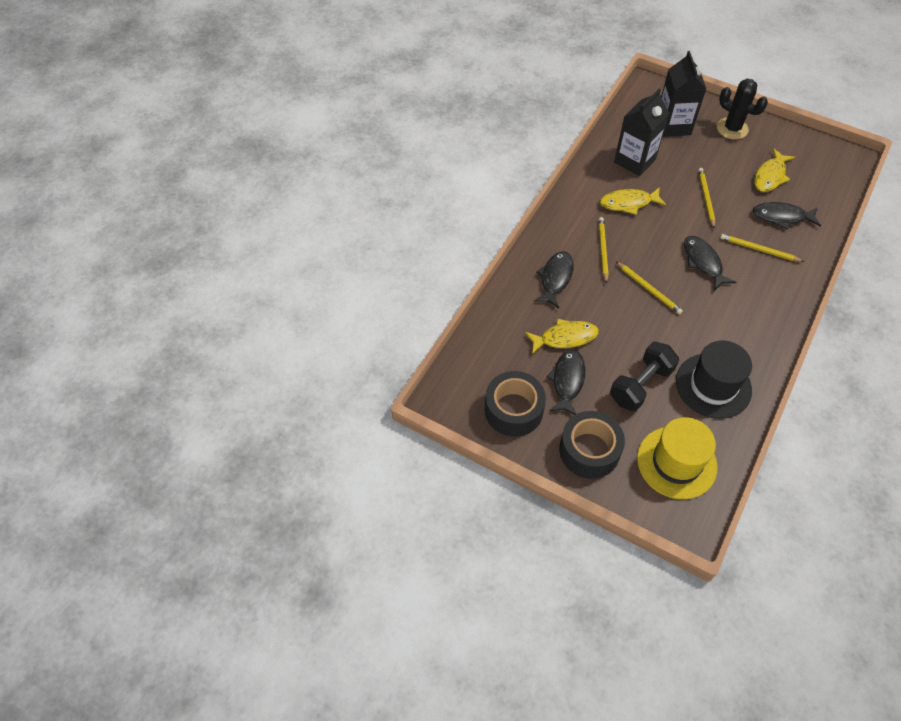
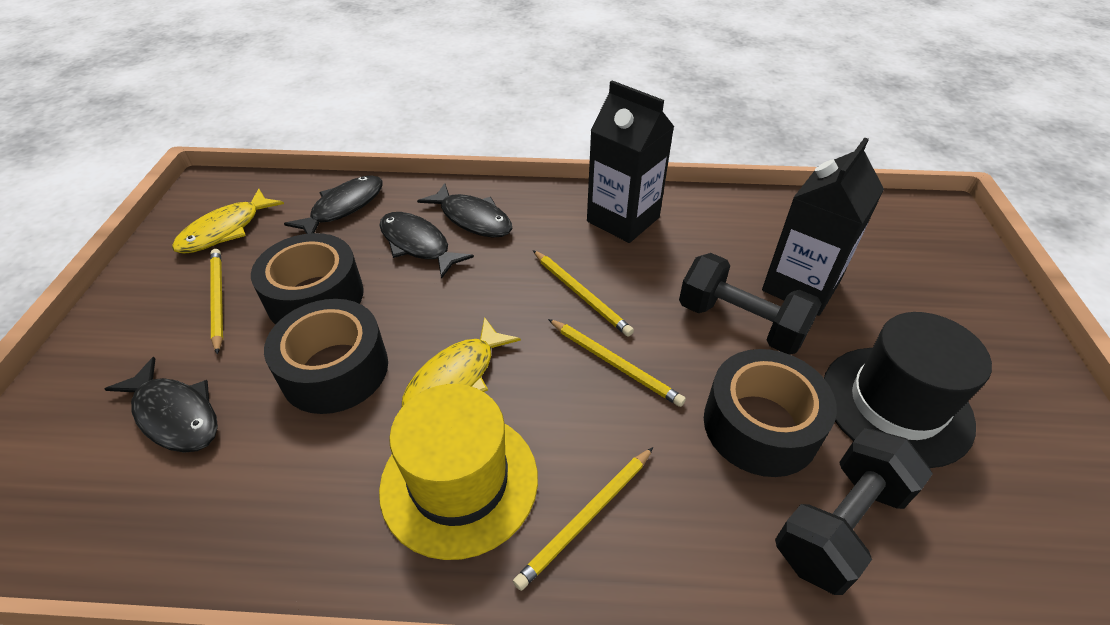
black cactus: 1 -> 0
black dumbbell: 1 -> 2
black tape: 2 -> 3
yellow fish: 3 -> 2

